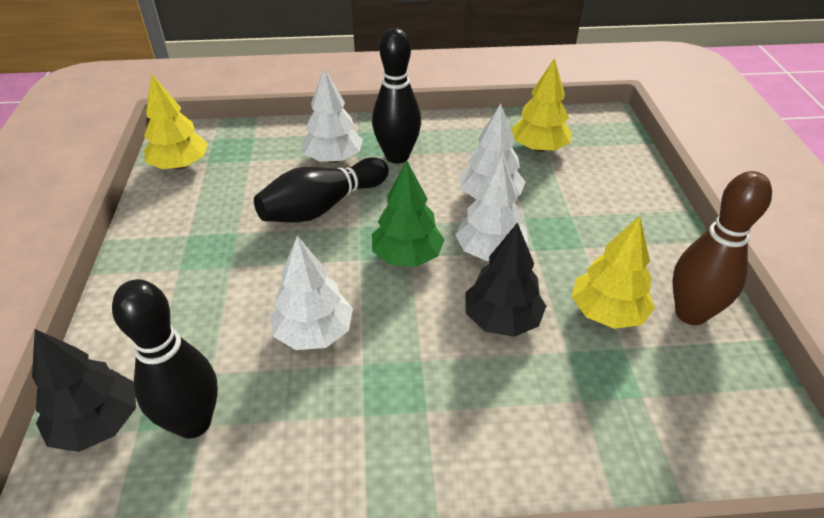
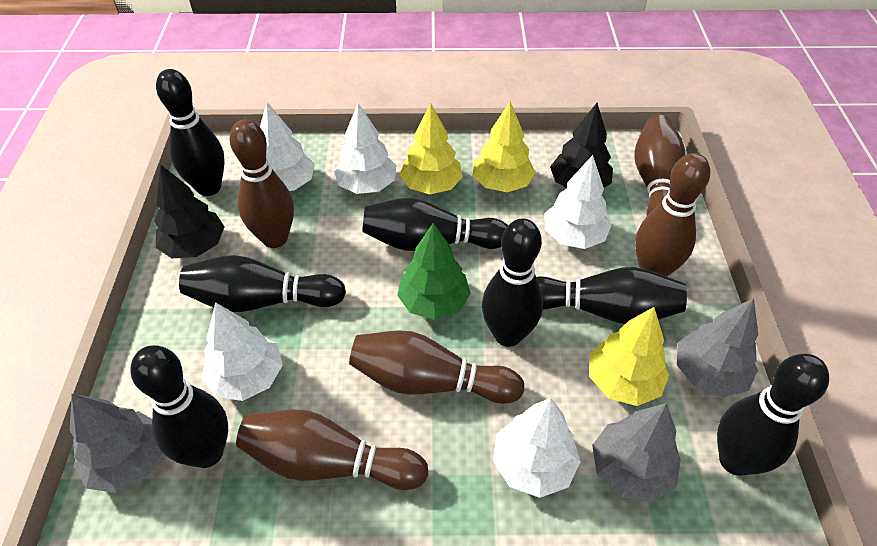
black bowling pin: 3 -> 7
brown bowling pin: 1 -> 5
grey tree: 0 -> 3
white tree: 4 -> 5

